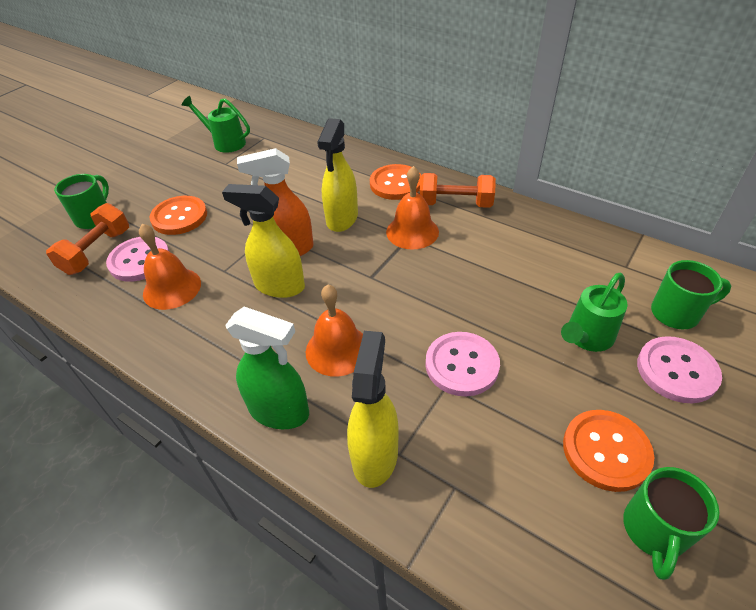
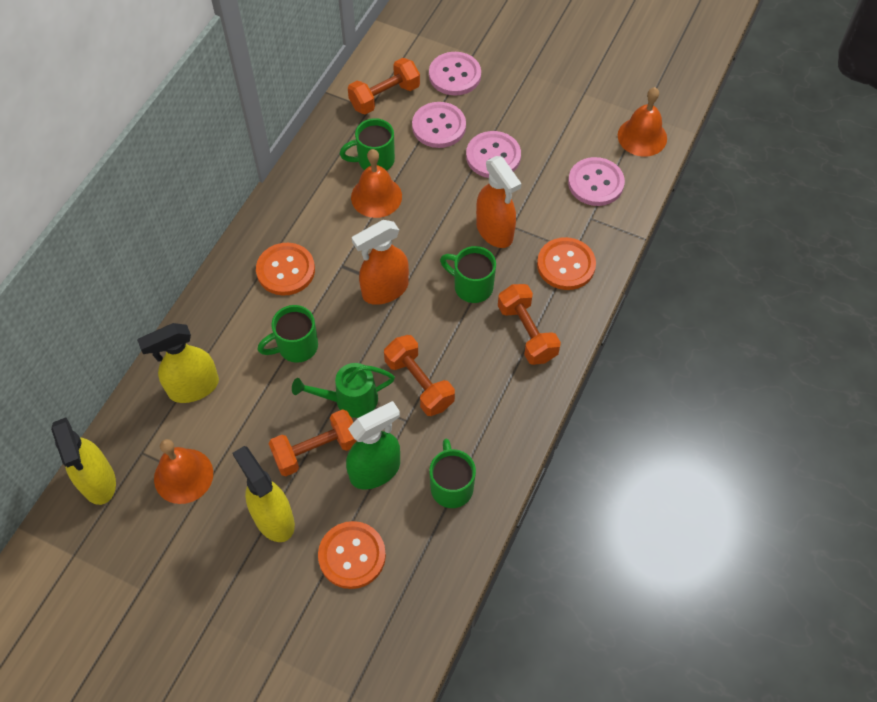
green mug: 3 -> 4
green watering can: 2 -> 1
orange dumbbell: 2 -> 4
orange spray bottle: 1 -> 2
pink button: 3 -> 4

